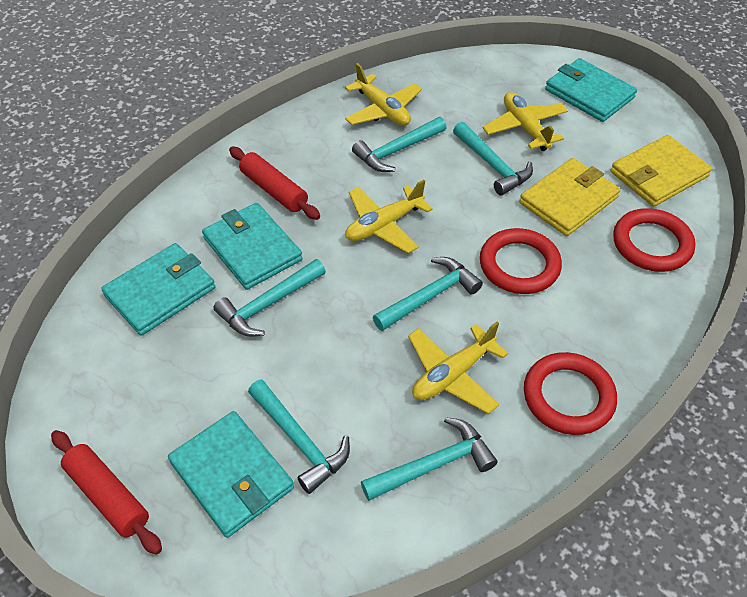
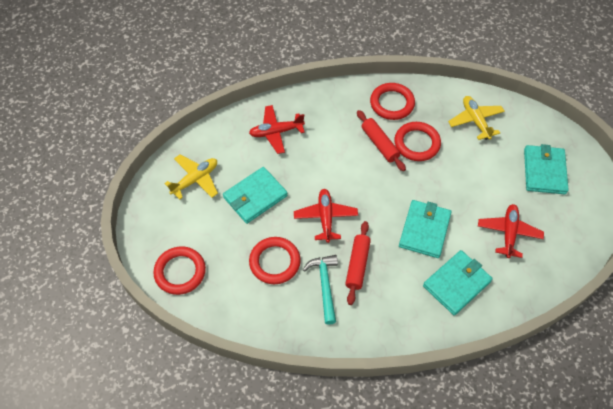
red plane: 0 -> 3
red ring: 3 -> 4
turquoise hammer: 6 -> 1
yellow plane: 4 -> 2
yellow wallet: 2 -> 0

